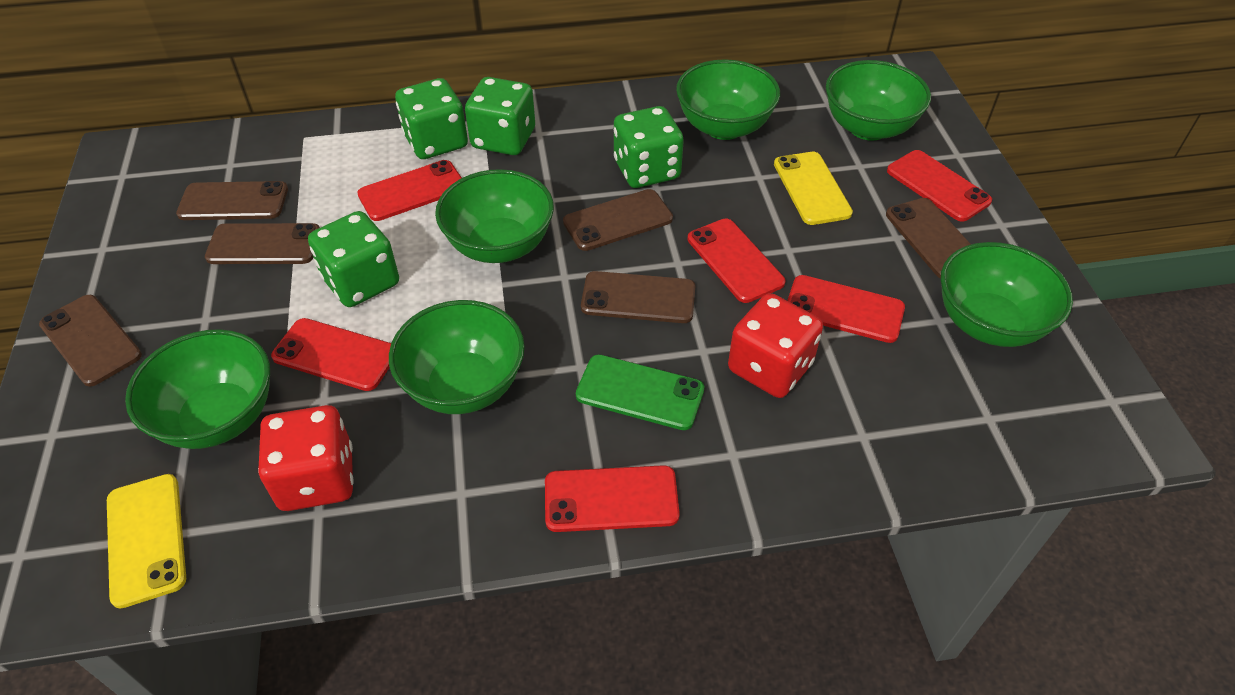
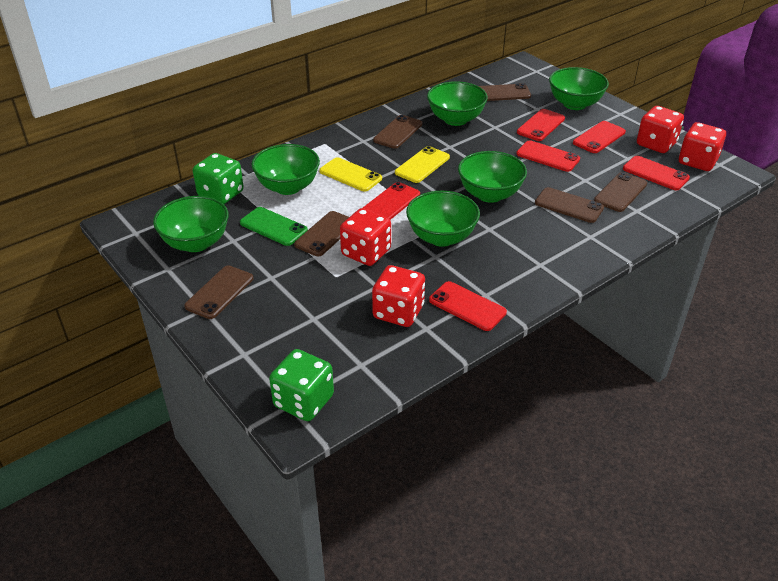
green dice: 4 -> 2
red dice: 2 -> 4

